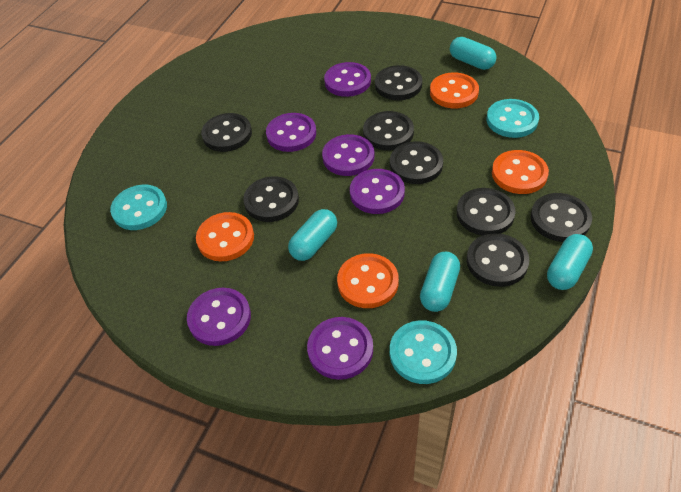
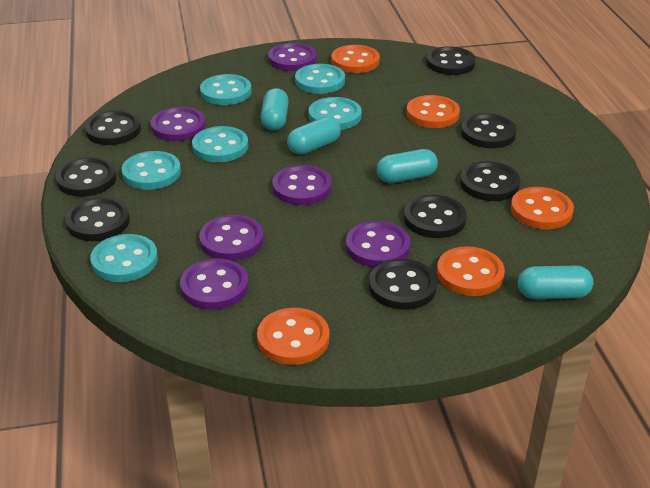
orange button: 4 -> 5
turquoise button: 3 -> 6

